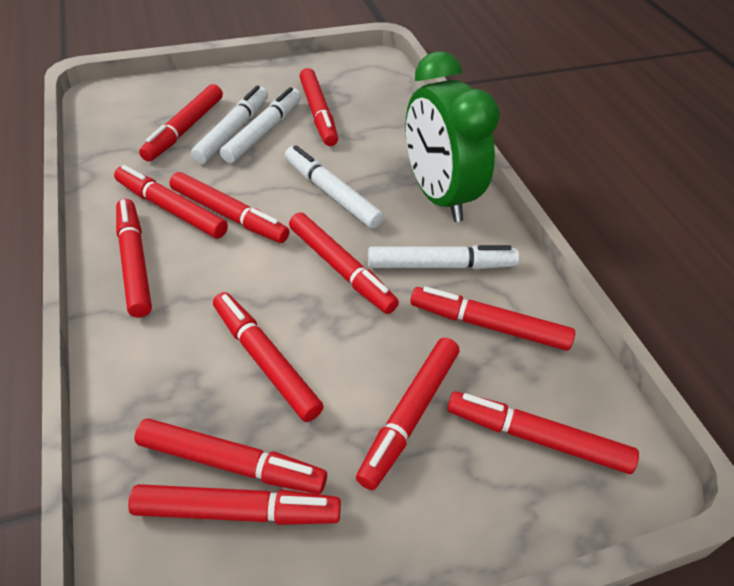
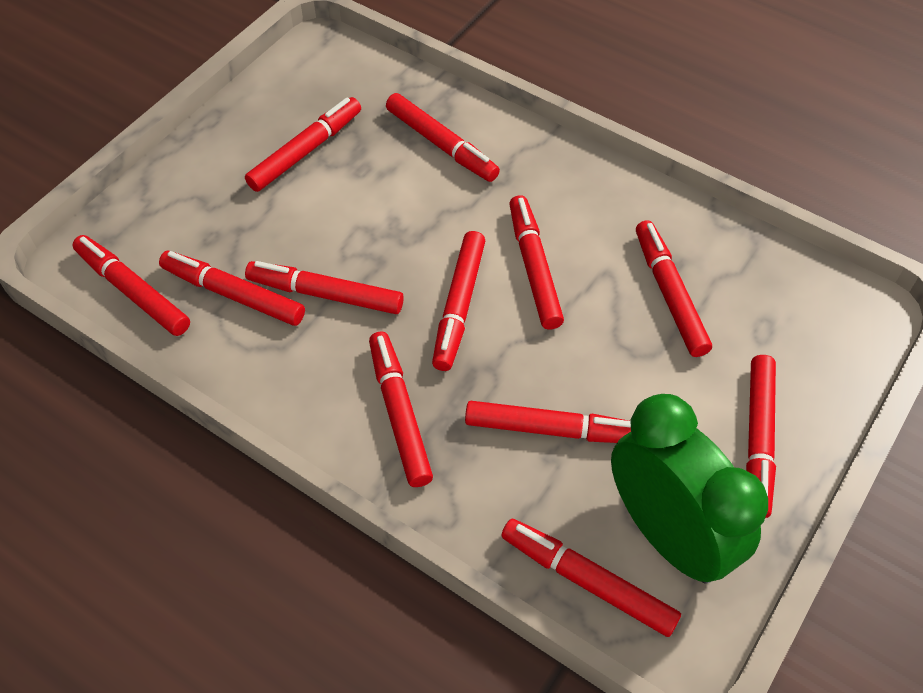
white marker: 4 -> 0

